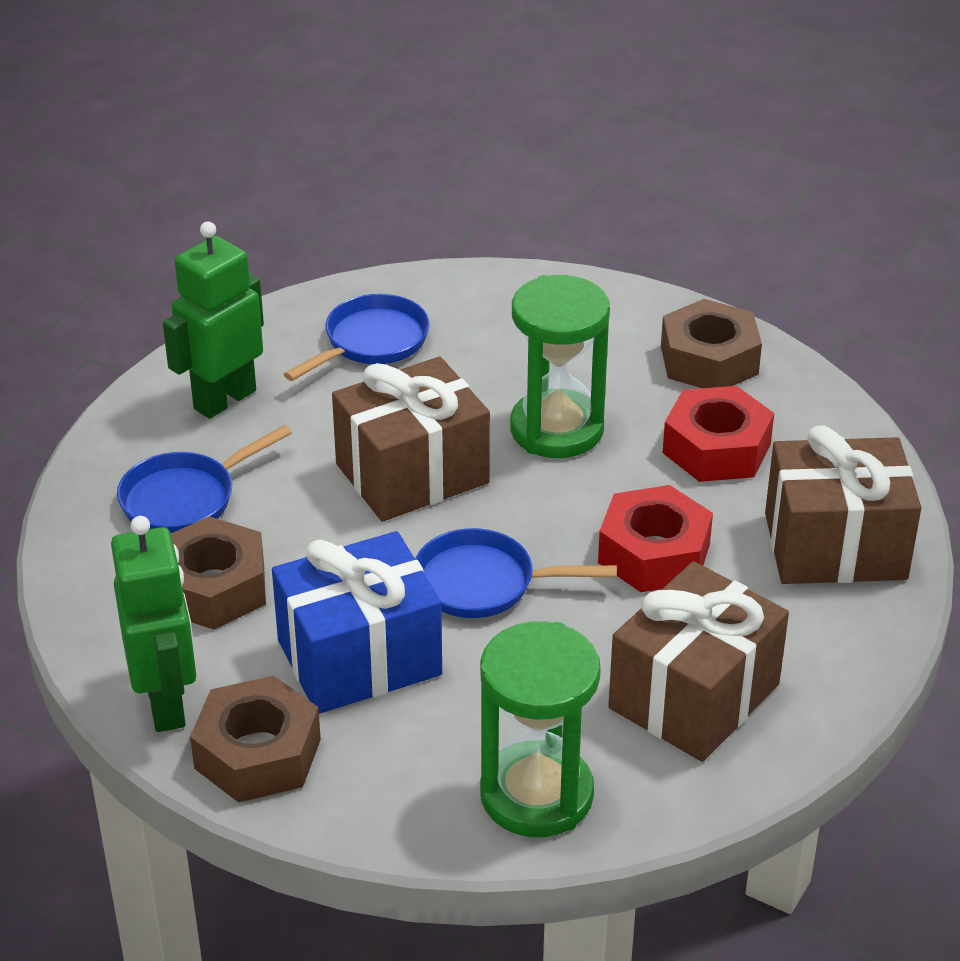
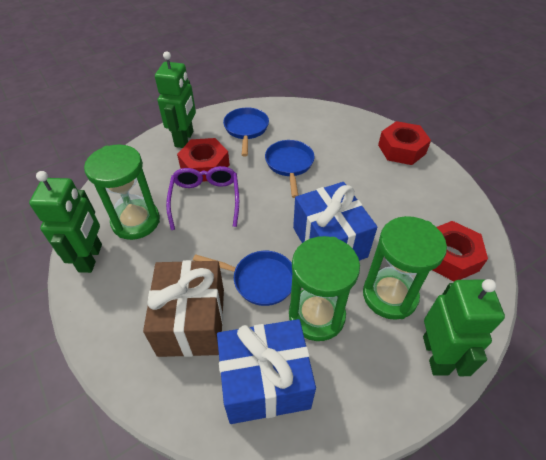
blue gift: 1 -> 2
brown gift: 3 -> 1
brown nut: 3 -> 0
green hourglass: 2 -> 3
green robot: 2 -> 3
purple glasses: 0 -> 1
red nut: 2 -> 3

